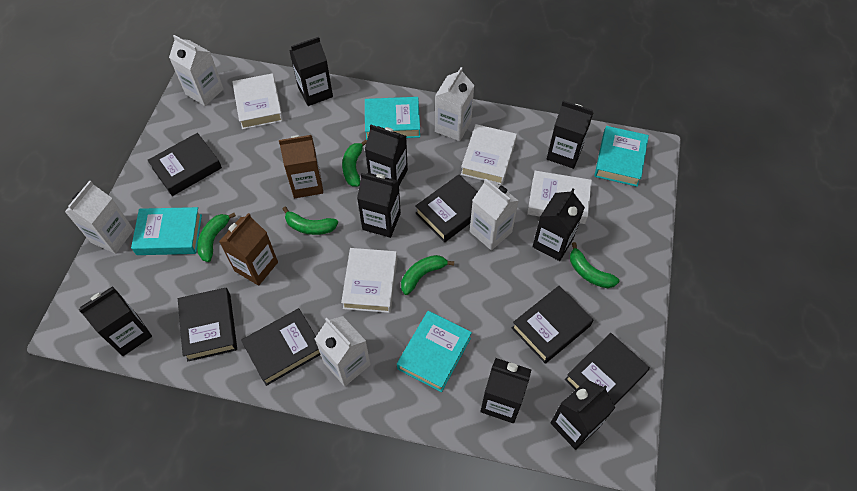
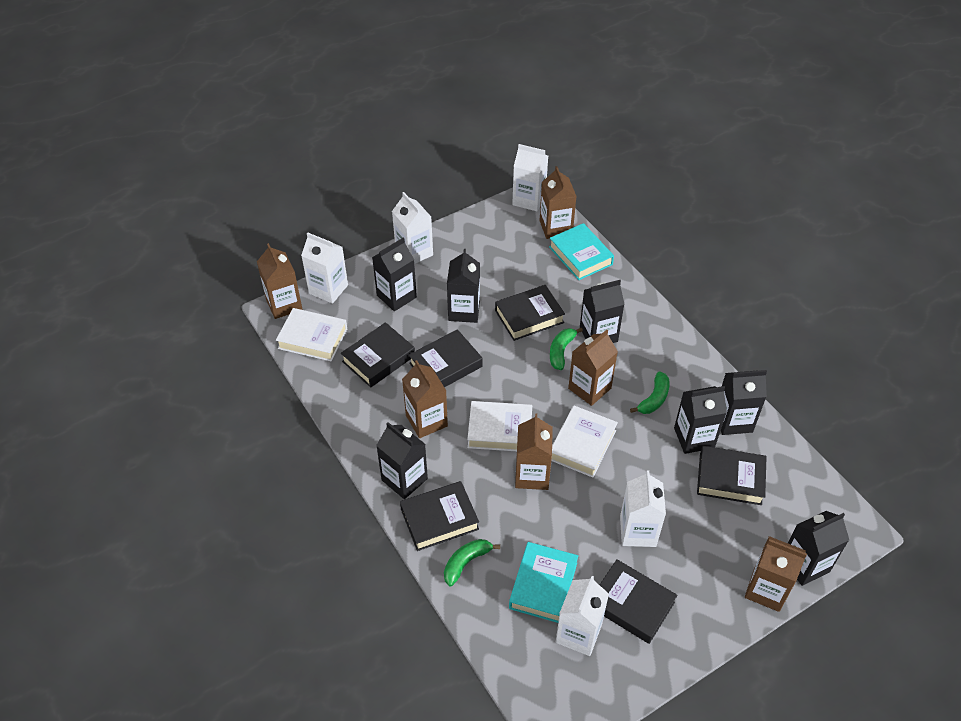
black carton: 8 -> 7
brown carton: 2 -> 6
green banana: 5 -> 3
turquoise book: 4 -> 2
white book: 4 -> 3

